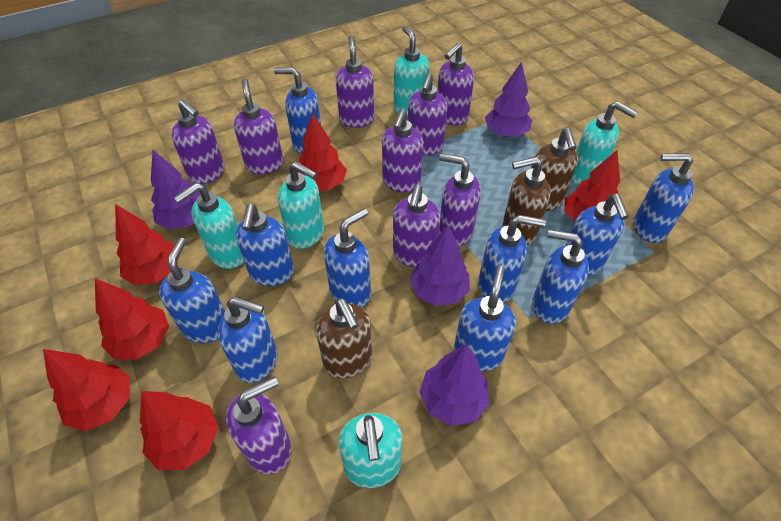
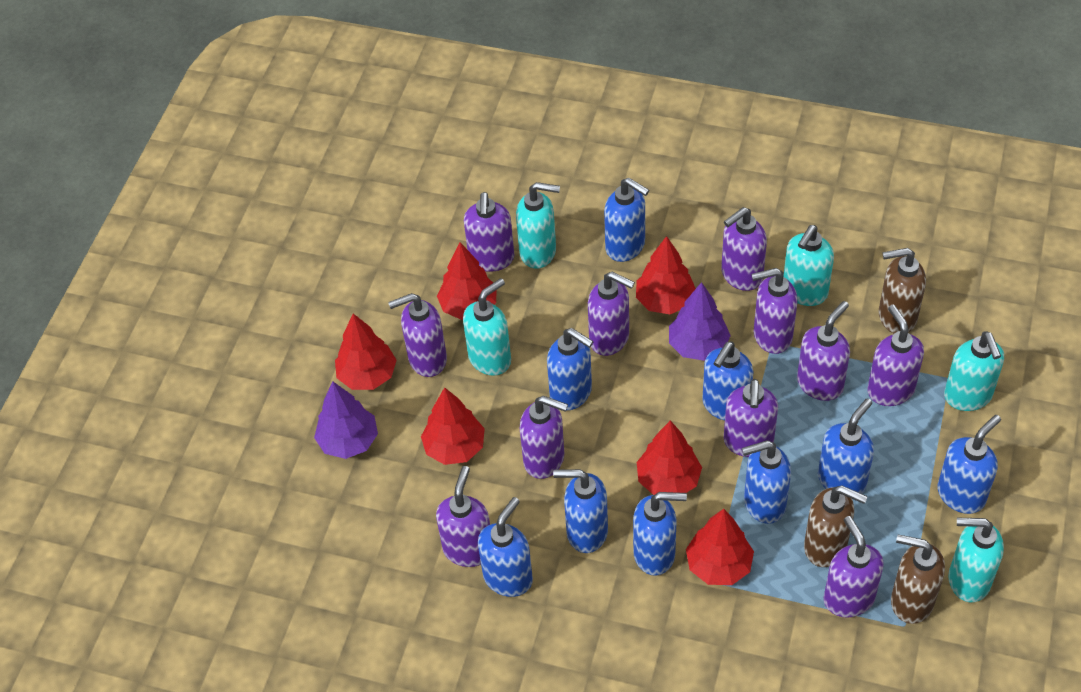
blue soap dispenser: 10 -> 9
purple soap dispenser: 9 -> 11
purple tree: 4 -> 2

